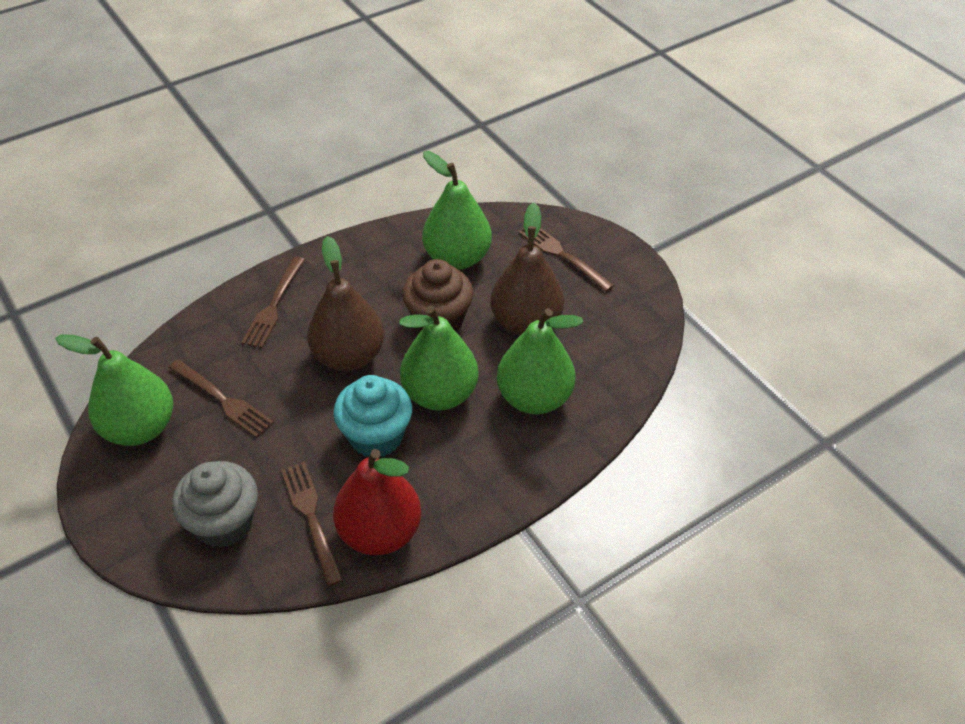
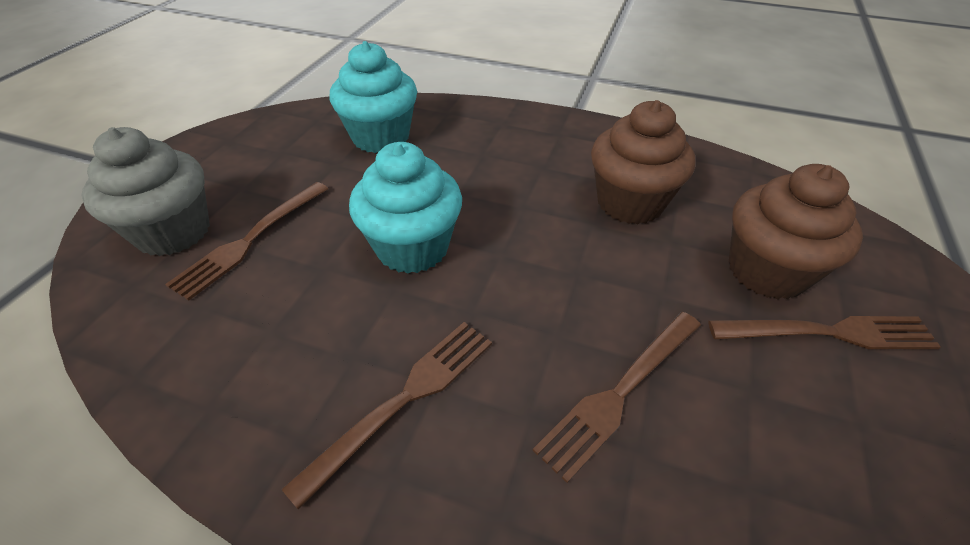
brown cupcake: 1 -> 2
brown pear: 2 -> 0
green pear: 4 -> 0
red pear: 1 -> 0
turquoise cupcake: 1 -> 2

